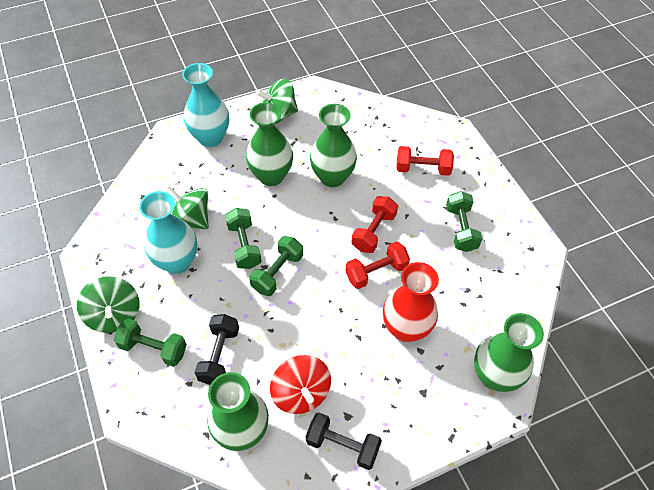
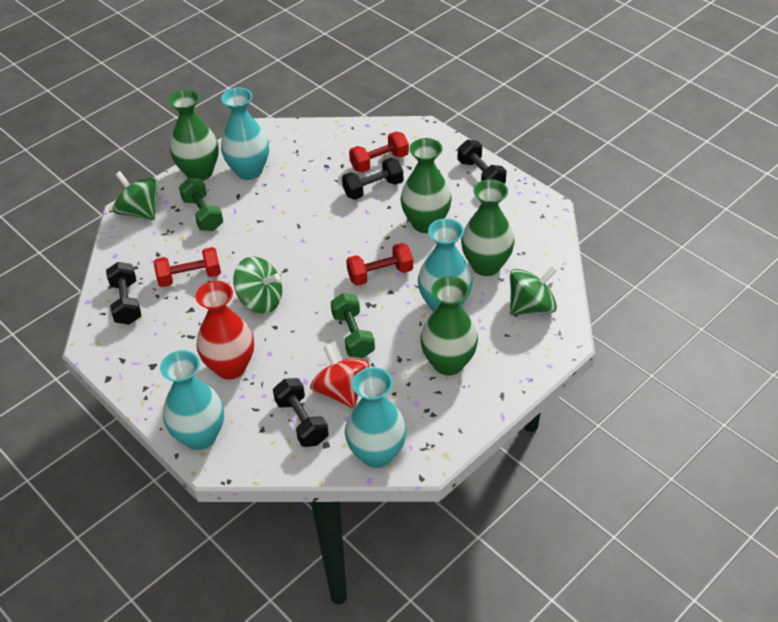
black dumbbell: 2 -> 4
green dumbbell: 4 -> 2
turquoise vase: 2 -> 4

